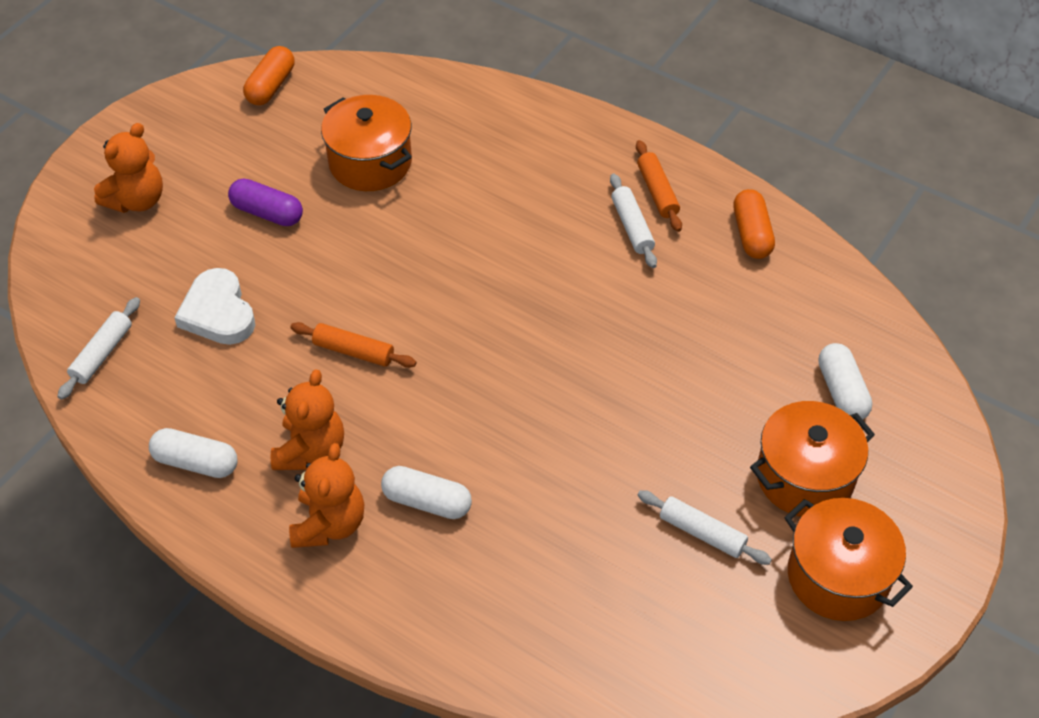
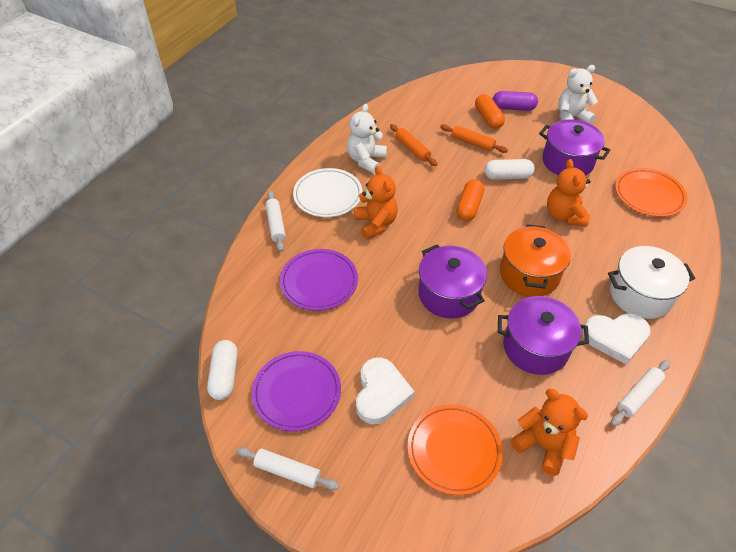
orange plate: 0 -> 2
orange pot: 3 -> 1
purple plate: 0 -> 2
purple pot: 0 -> 3
white capsule: 3 -> 2
white heart: 1 -> 2
white plate: 0 -> 1
white pot: 0 -> 1
white teddy bear: 0 -> 2

